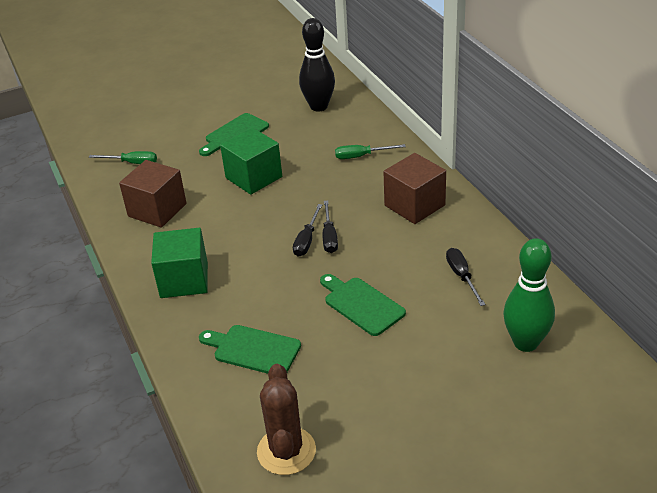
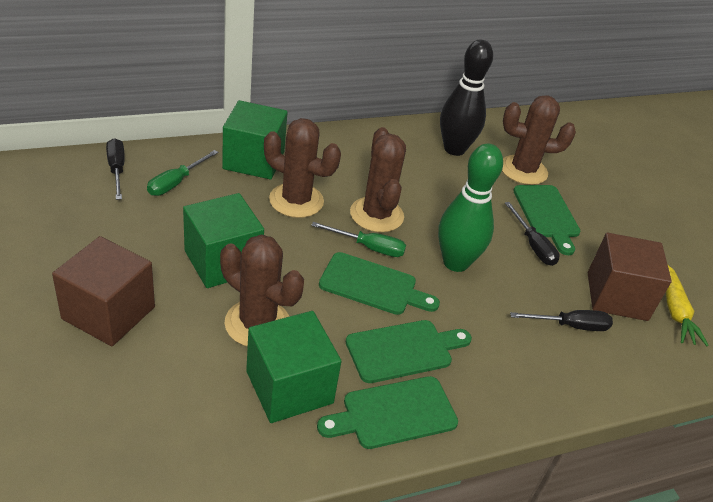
brown cactus: 1 -> 4
green cube: 2 -> 3
green cutting board: 3 -> 4
yellow carrot: 0 -> 1

